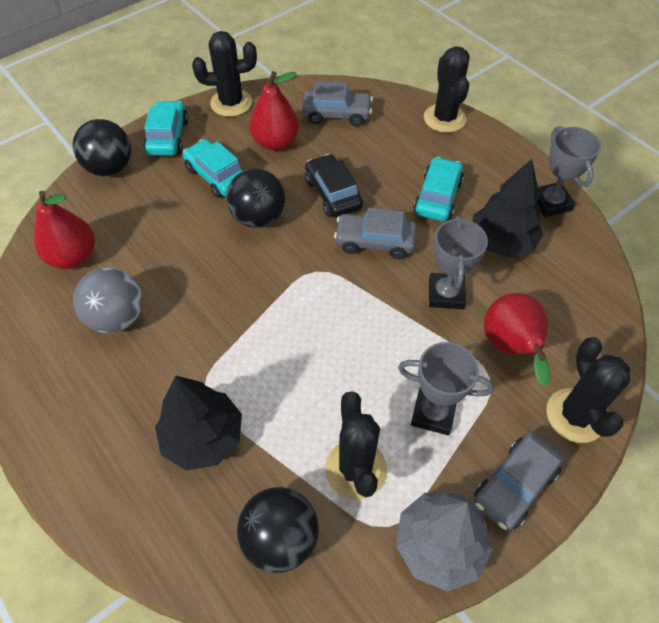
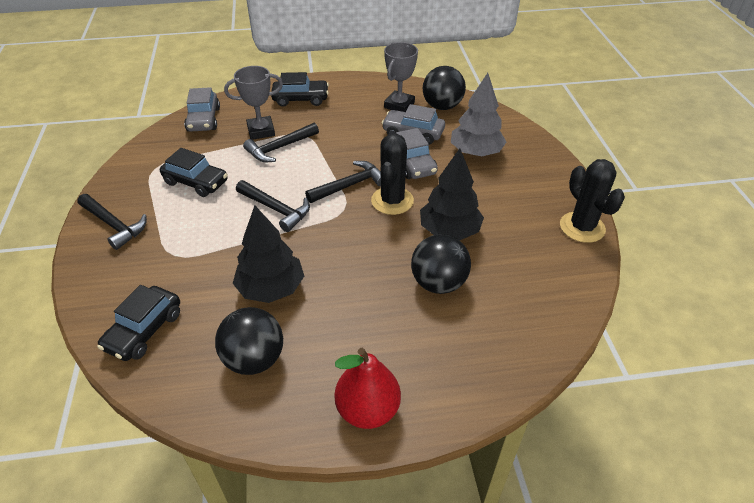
black cactus: 4 -> 2
black car: 1 -> 3
black hammer: 0 -> 4
grey ball: 1 -> 0
grey trophy: 3 -> 2
red pear: 3 -> 1
turquoise car: 3 -> 0

